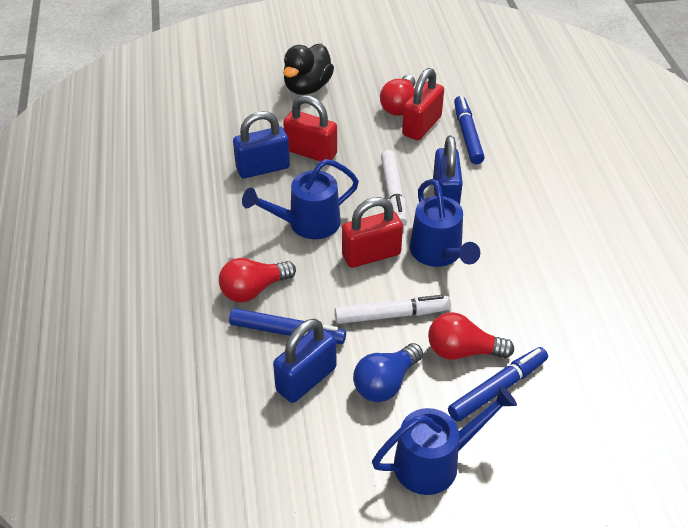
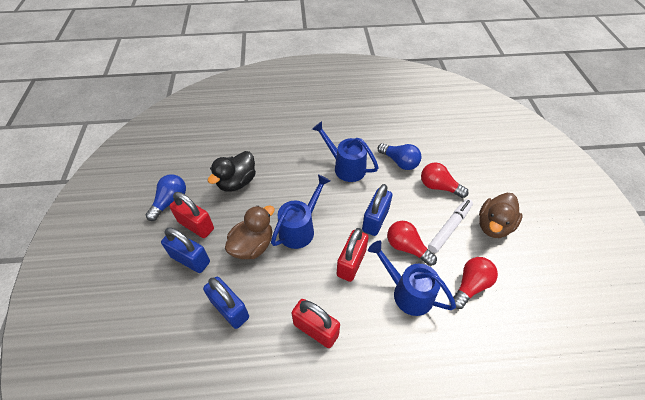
blue light bulb: 1 -> 2
blue marker: 3 -> 0
brown duck: 0 -> 2
white marker: 2 -> 1

